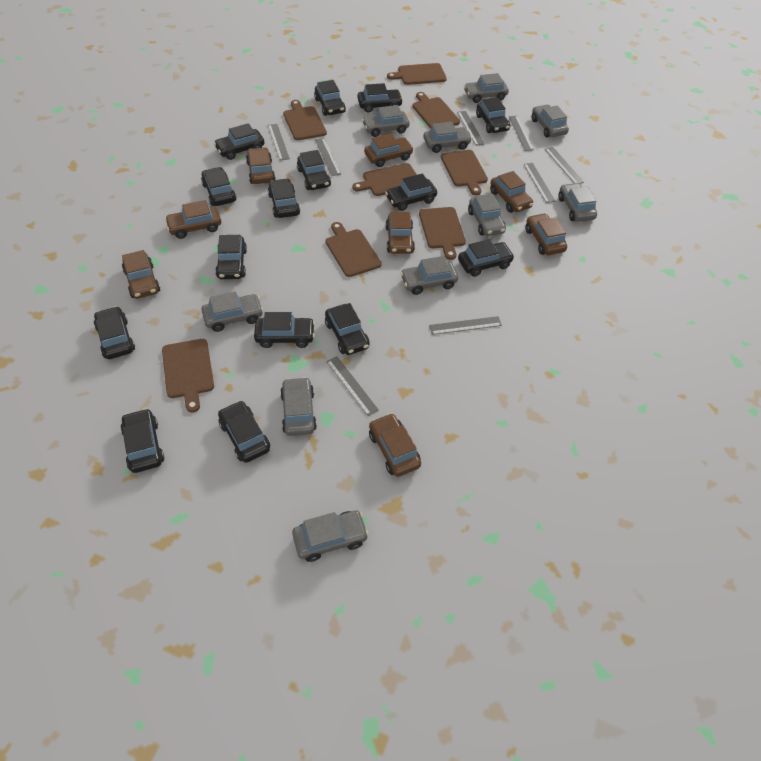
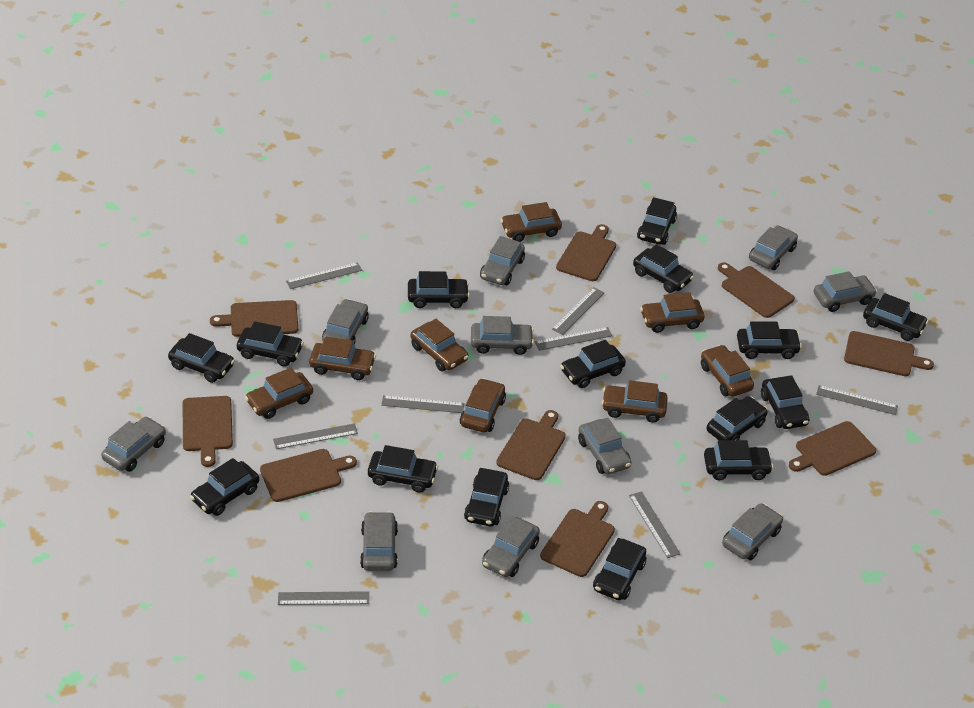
brown cutting board: 8 -> 9

